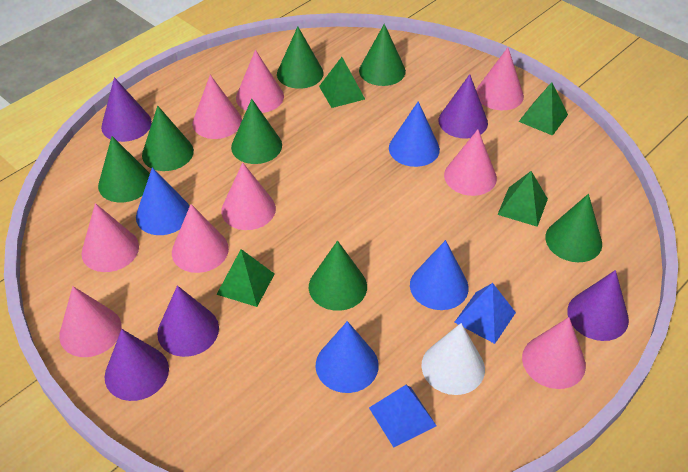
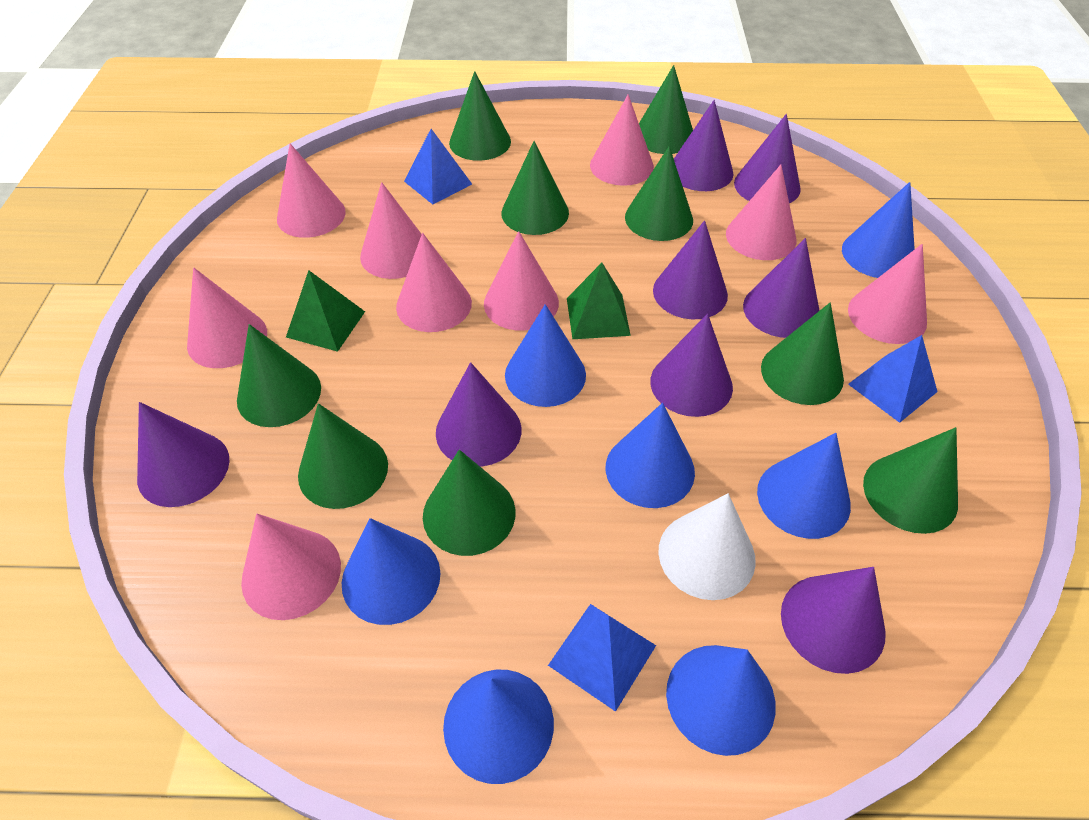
blue cone: 4 -> 7
blue pyramid: 2 -> 3
green cone: 7 -> 9
green pyramid: 4 -> 2
purple cone: 5 -> 8

